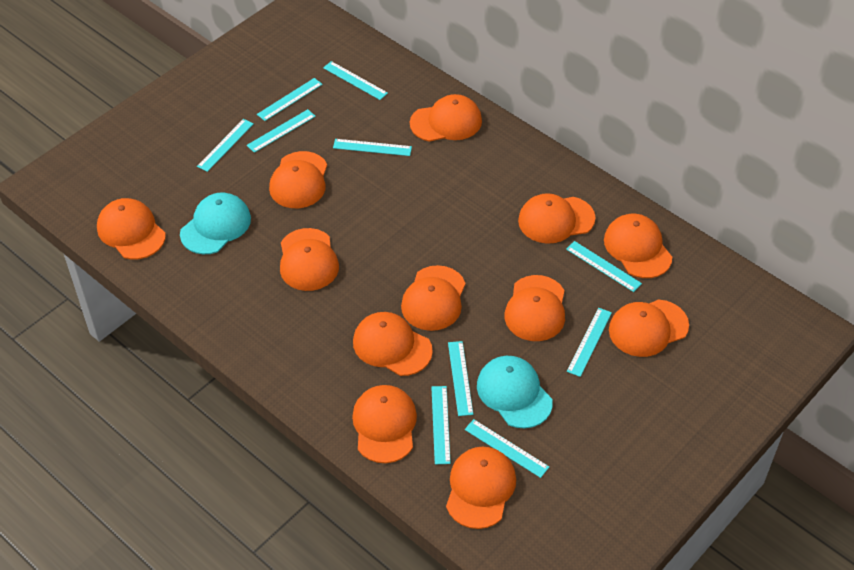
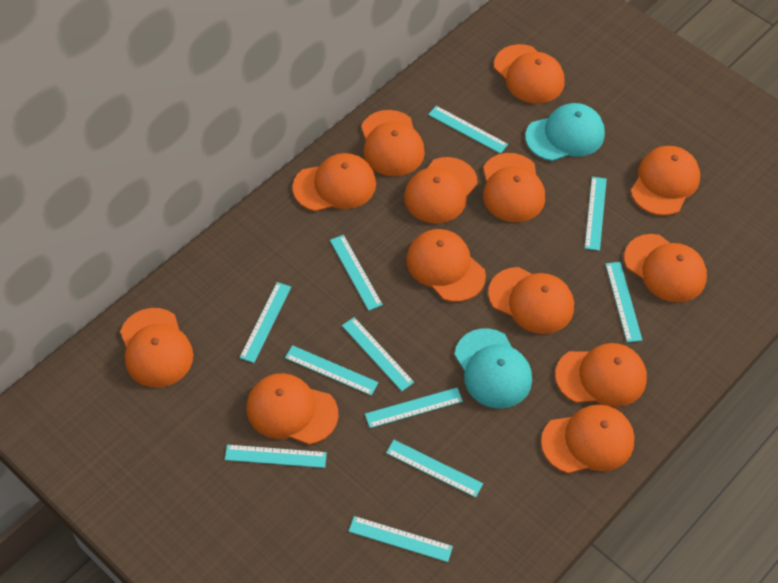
orange cap: 12 -> 13
turquoise ruler: 10 -> 11

